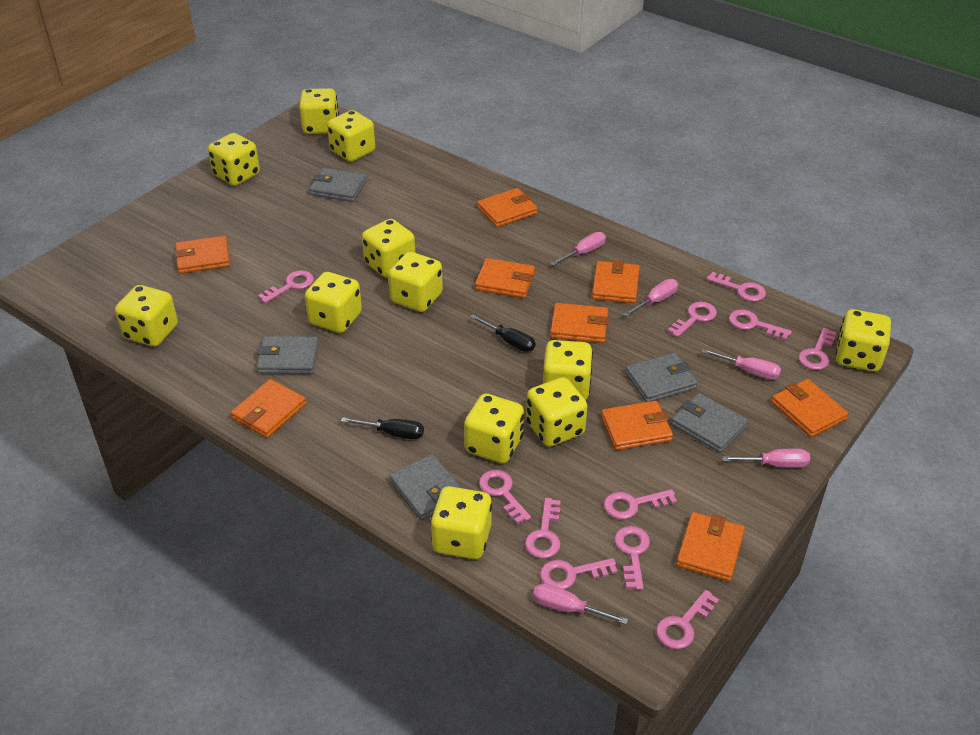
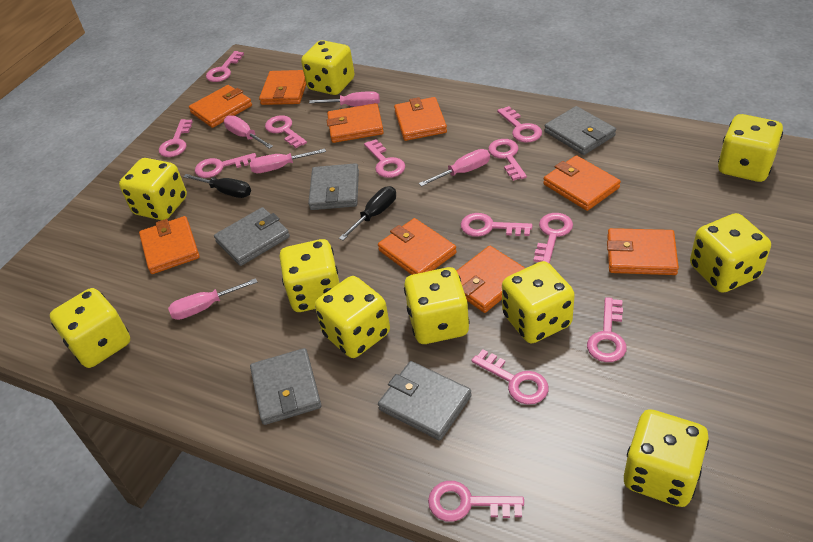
pink key: 11 -> 12
yellow dice: 12 -> 10

